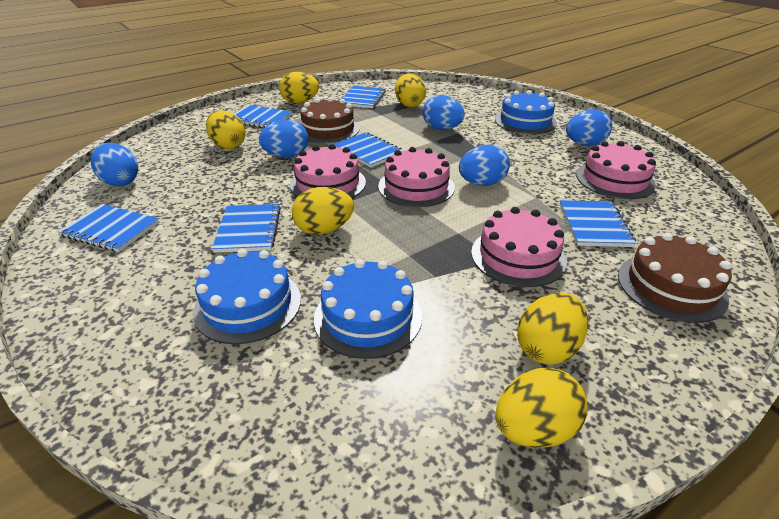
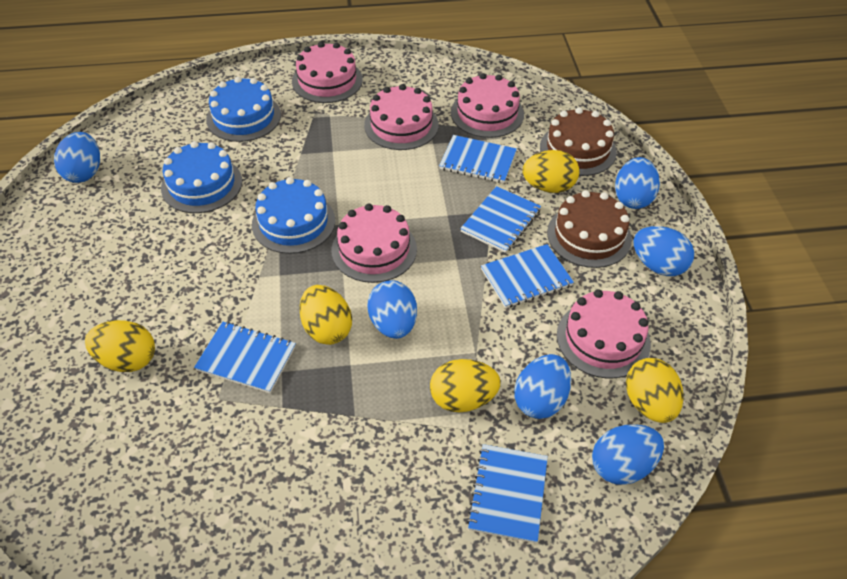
blue egg: 5 -> 6
blue notebook: 6 -> 5
pink cake: 4 -> 5
yellow egg: 6 -> 5

